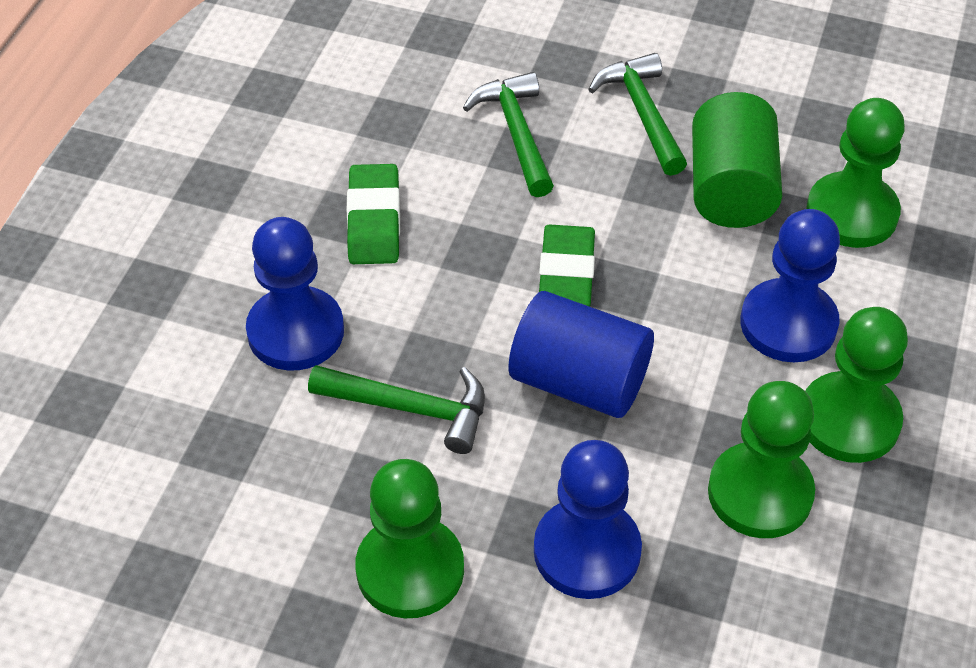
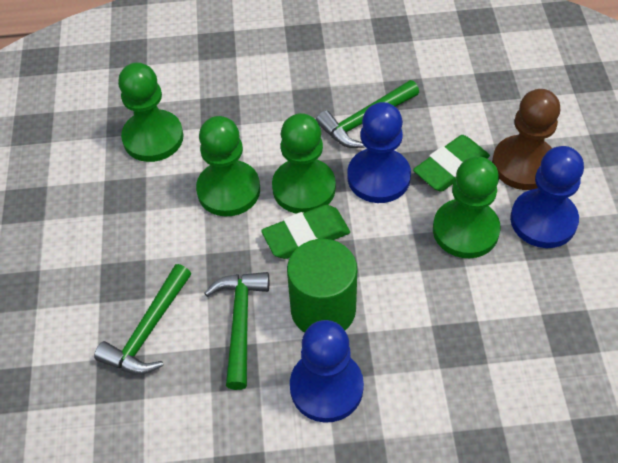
blue cylinder: 1 -> 0
brown pawn: 0 -> 1

